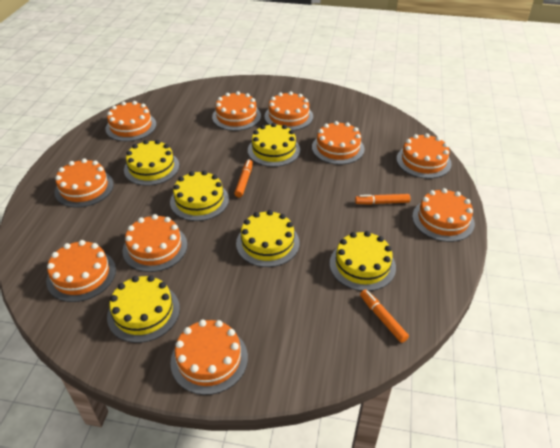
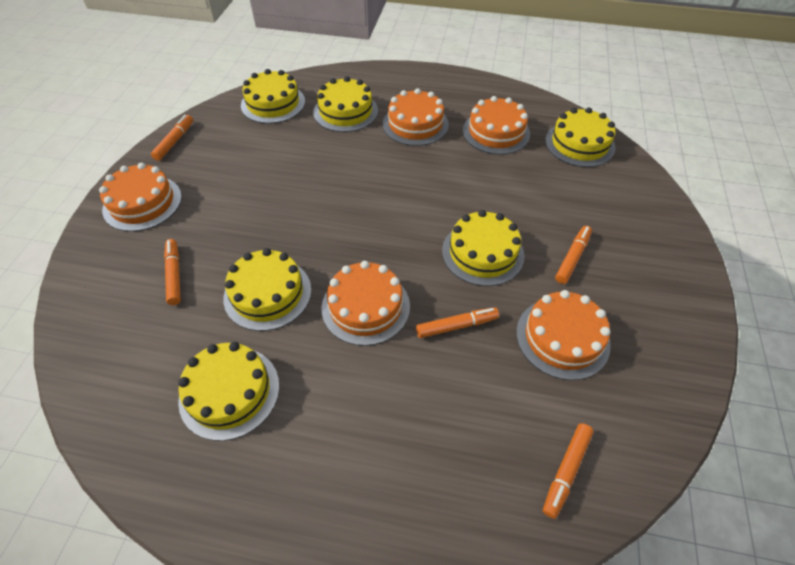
orange cake: 10 -> 5
orange marker: 3 -> 5

